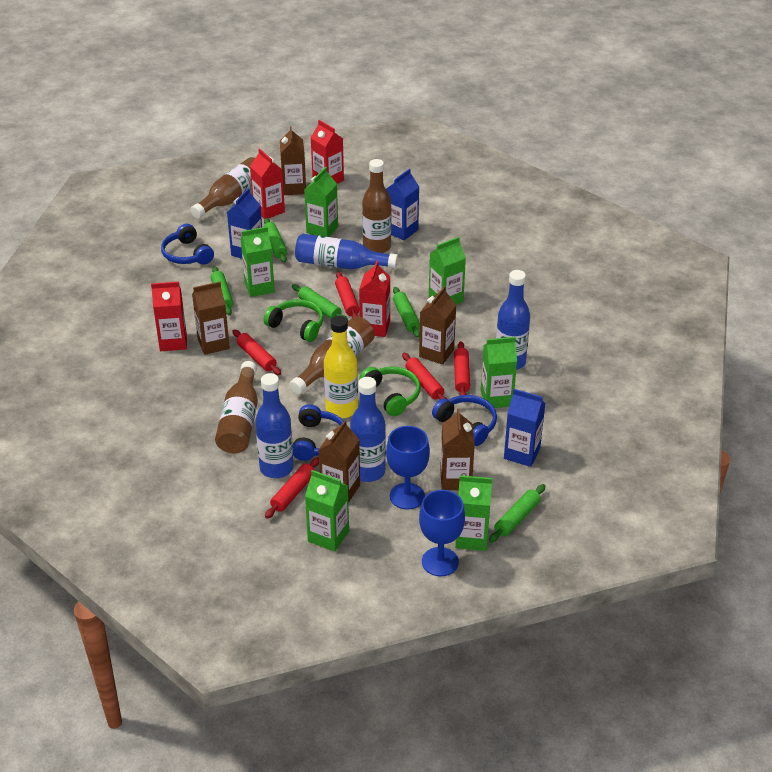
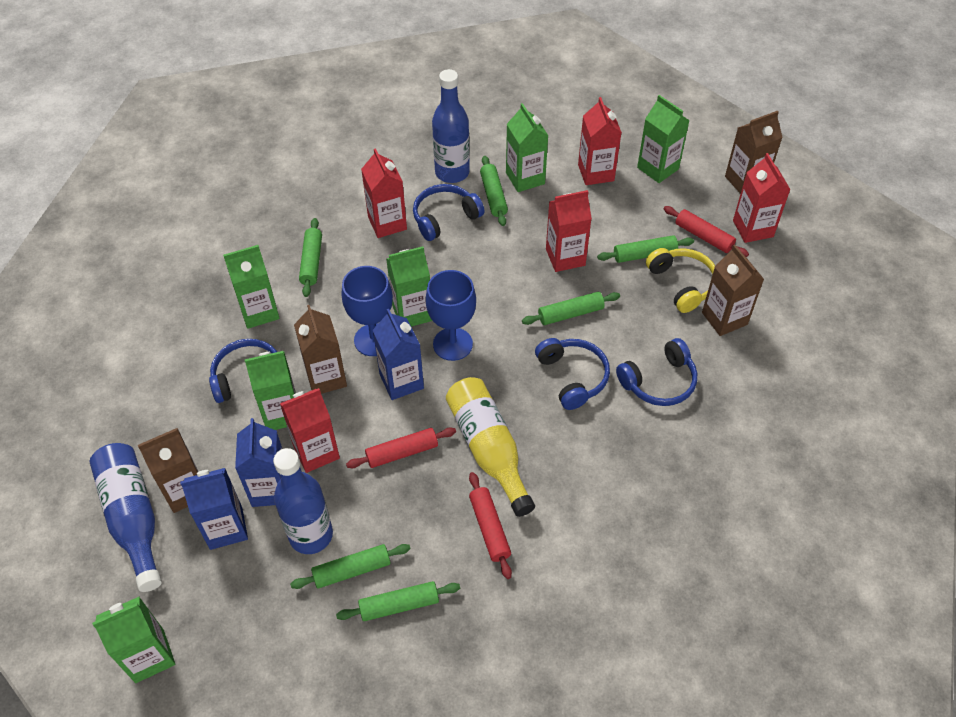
blue bottle: 4 -> 3
blue headphones: 3 -> 4
brown bottle: 4 -> 0
brown carton: 5 -> 4
green headphones: 2 -> 0
green rolling pin: 5 -> 6
red carton: 4 -> 5
red rolling pin: 5 -> 3
yellow headphones: 0 -> 1

